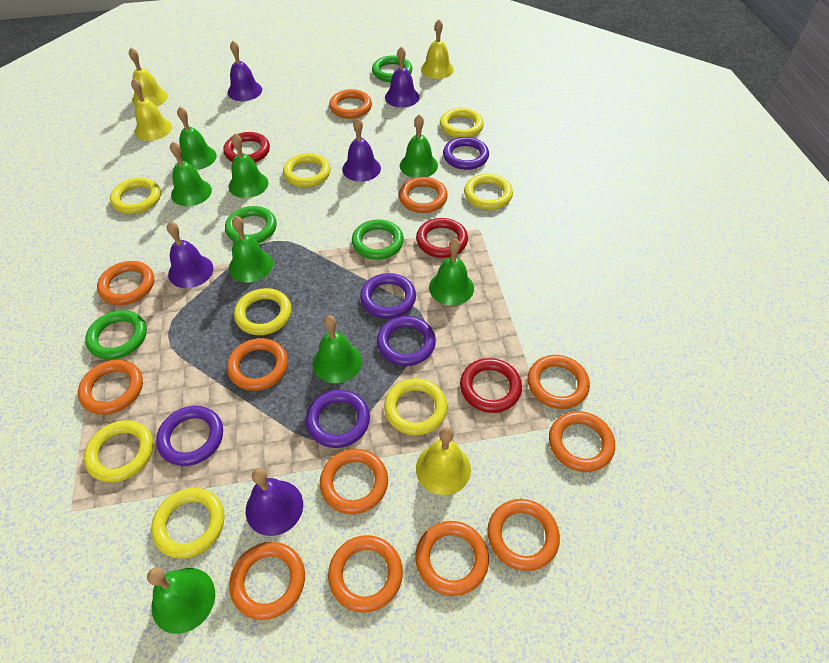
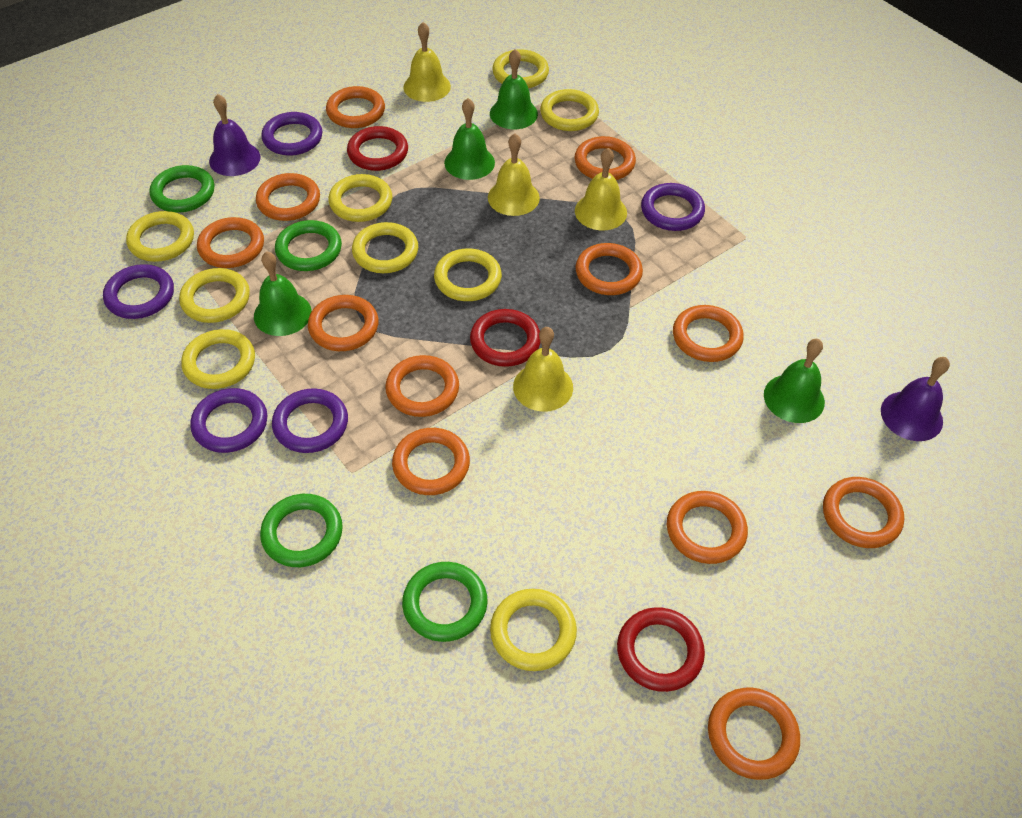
green bell: 8 -> 4
purple bell: 5 -> 2
yellow ring: 8 -> 9

